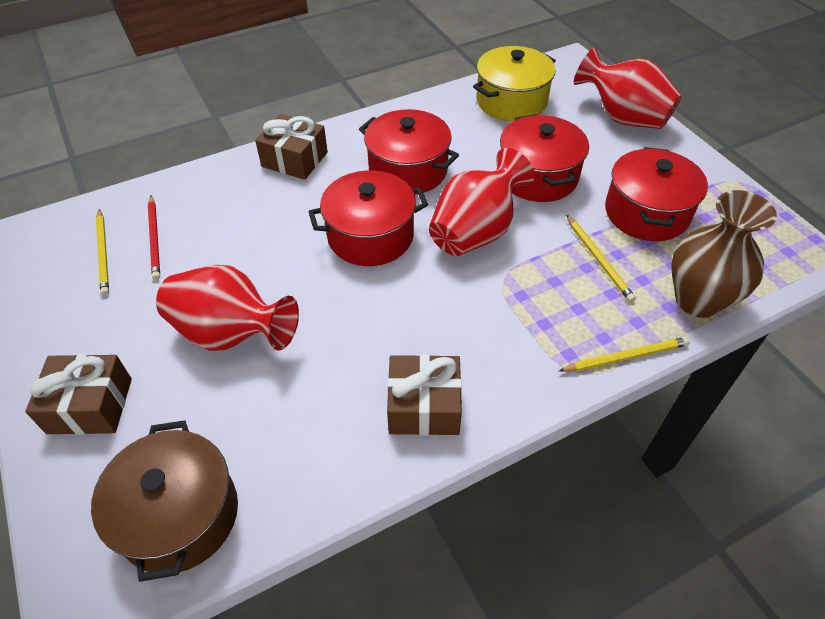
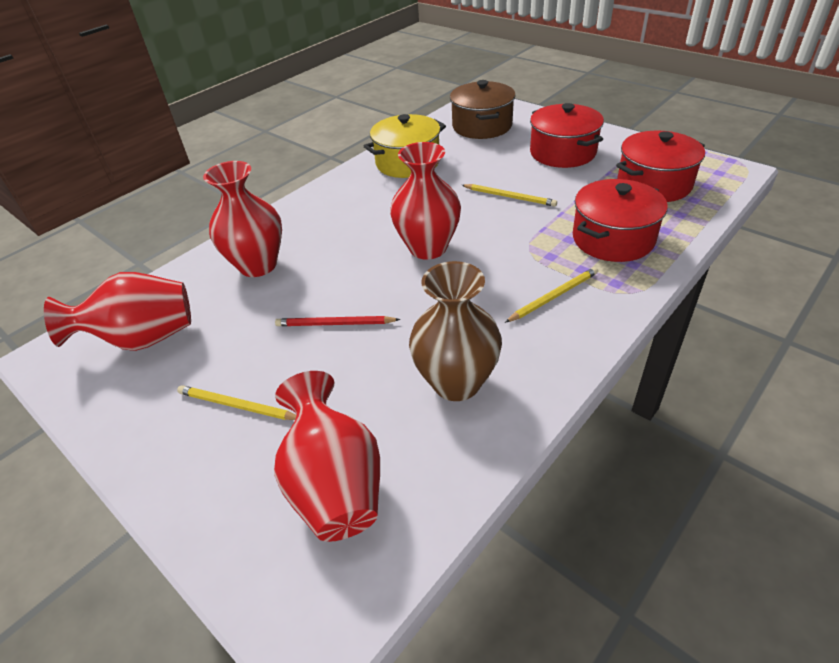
brown gift: 3 -> 0
red pot: 4 -> 3
red vase: 3 -> 4

